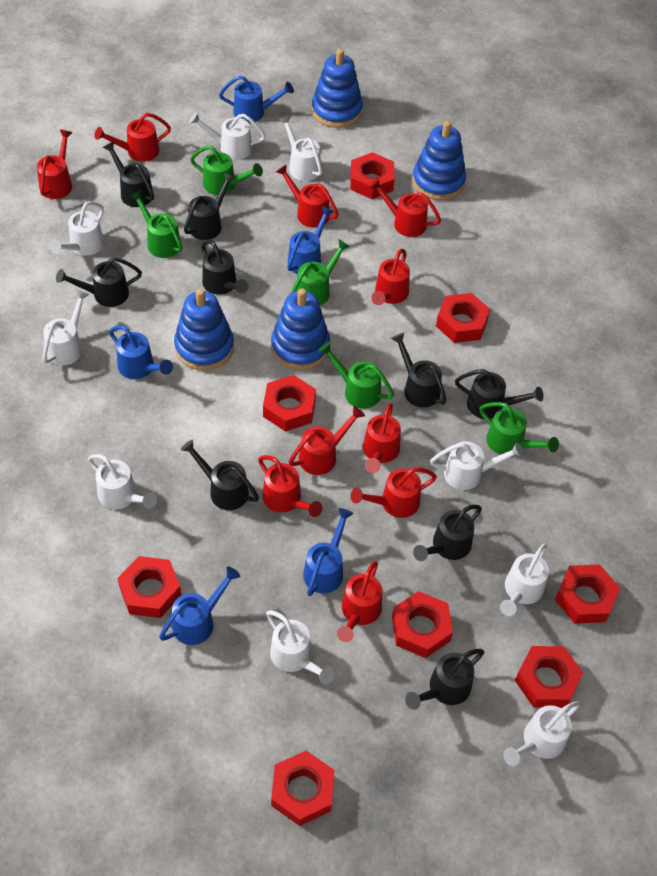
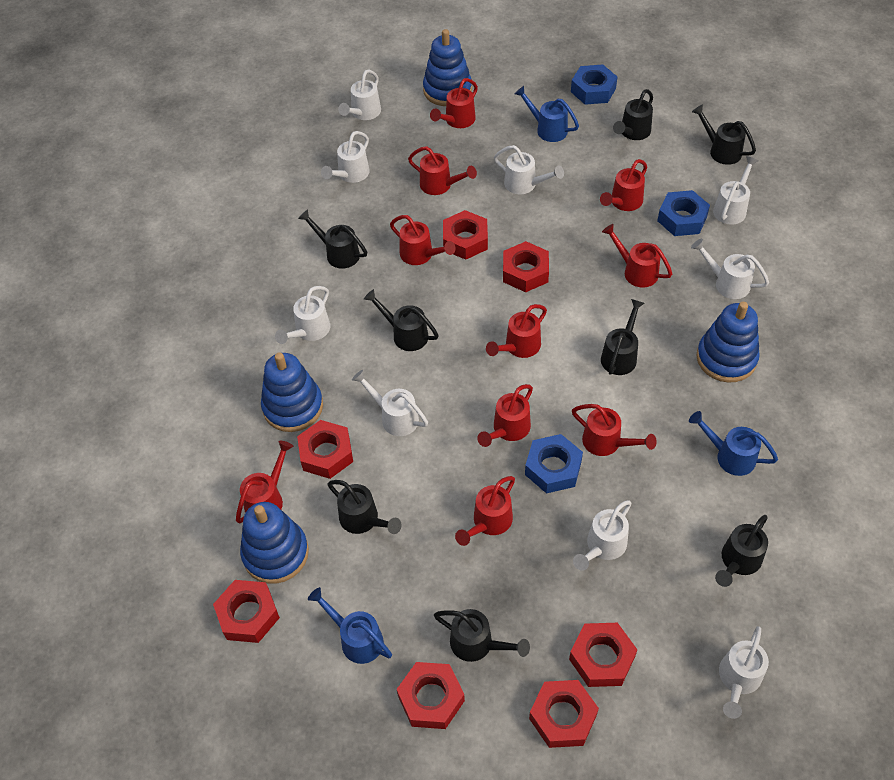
black watering can: 9 -> 8
blue nut: 0 -> 3
blue watering can: 5 -> 3
green watering can: 5 -> 0
red nut: 8 -> 7

